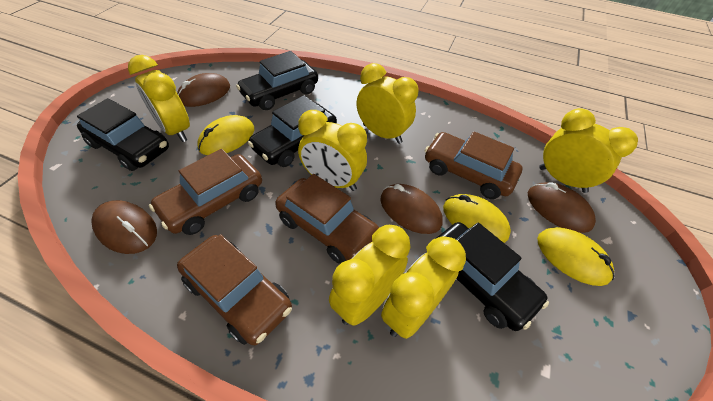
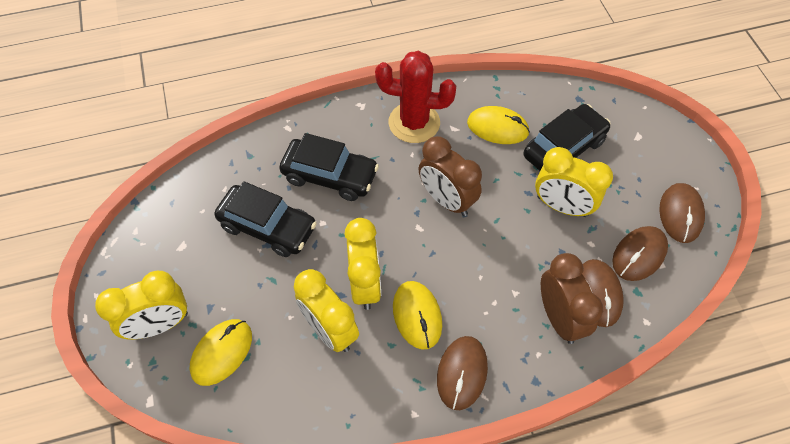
black car: 4 -> 3
brown car: 4 -> 0
brown clock: 0 -> 2
red cactus: 0 -> 1
yellow clock: 6 -> 4

